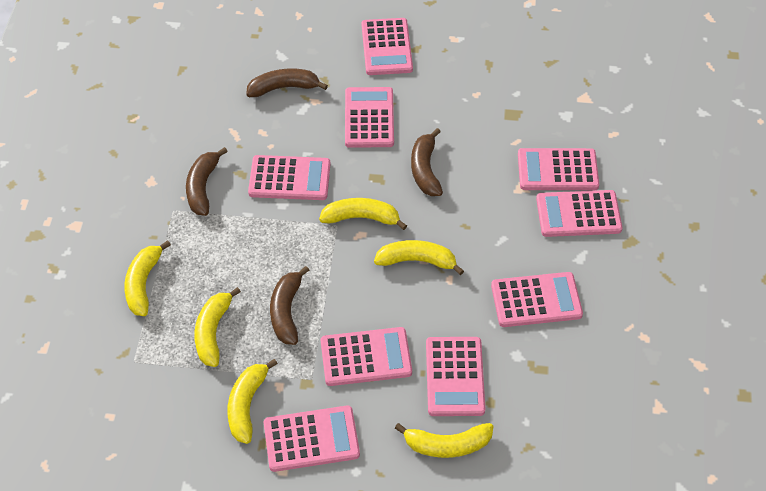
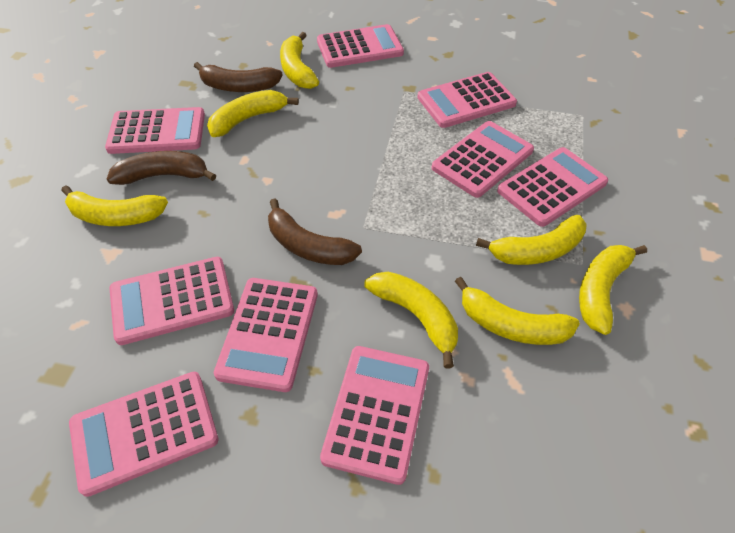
brown banana: 4 -> 3
yellow banana: 6 -> 7

